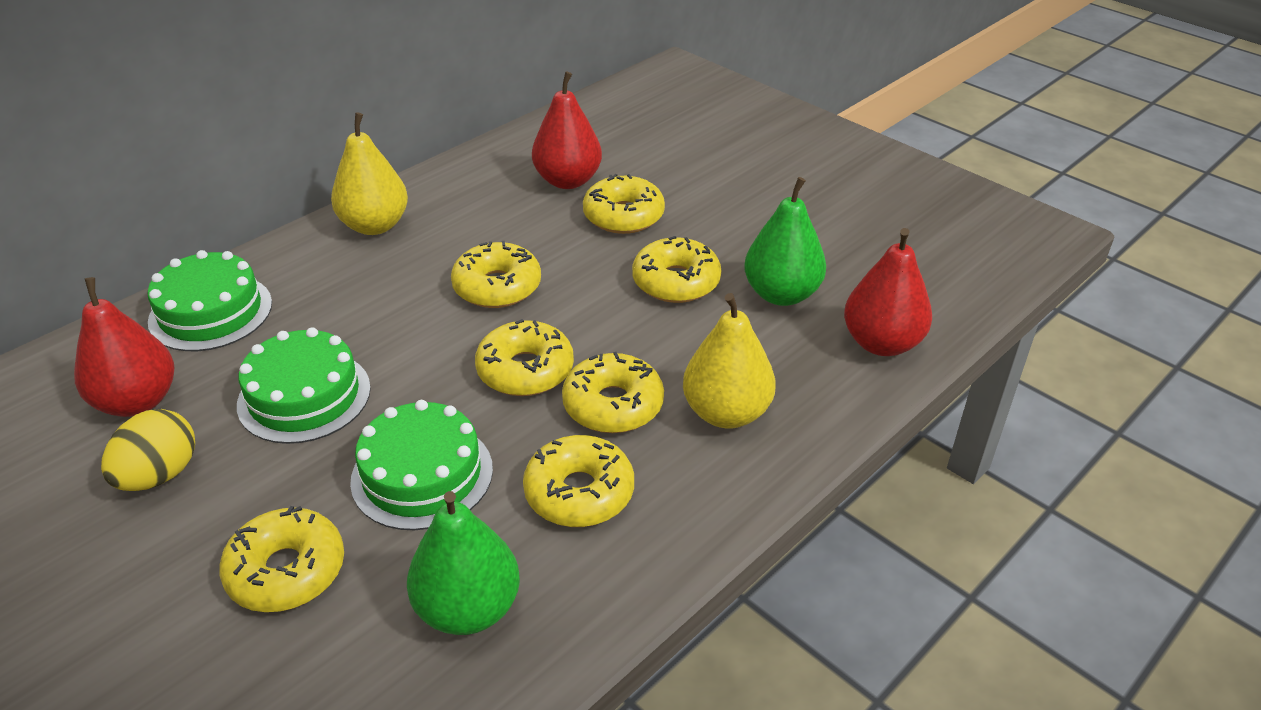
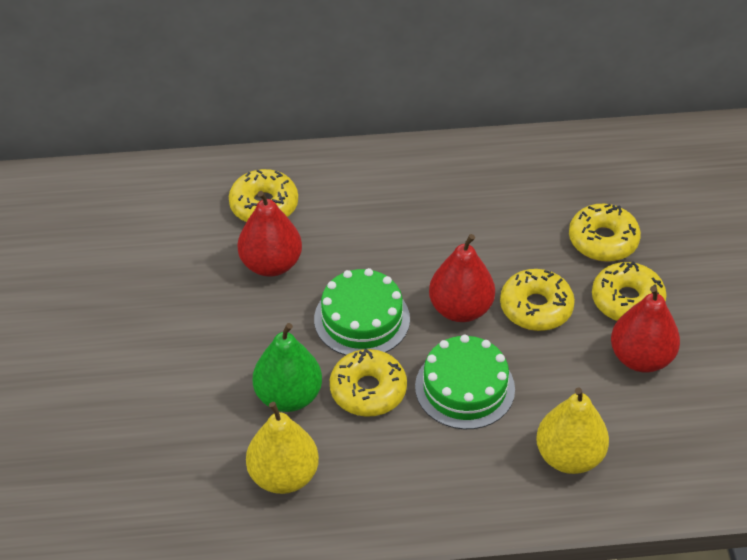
green cake: 3 -> 2
green pear: 2 -> 1
yellow donut: 7 -> 5
yellow egg: 1 -> 0

